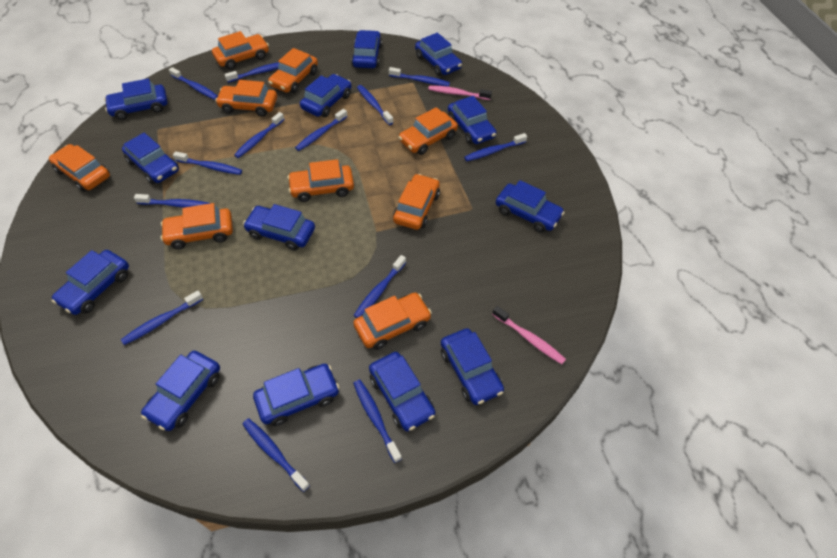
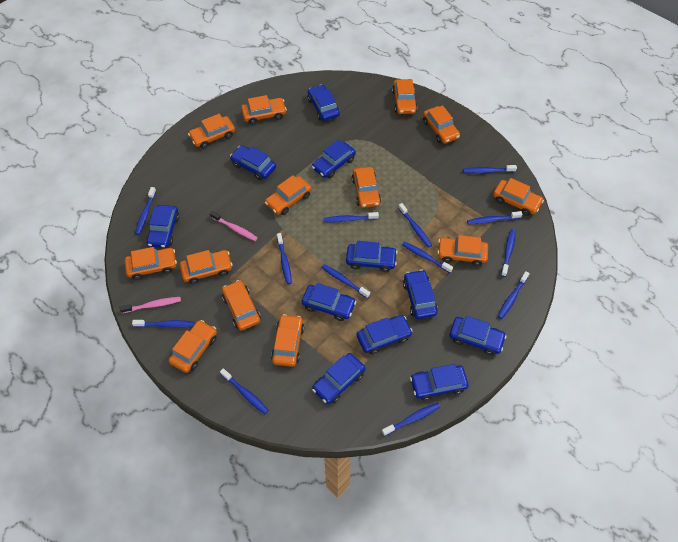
blue car: 13 -> 11
orange car: 9 -> 13

